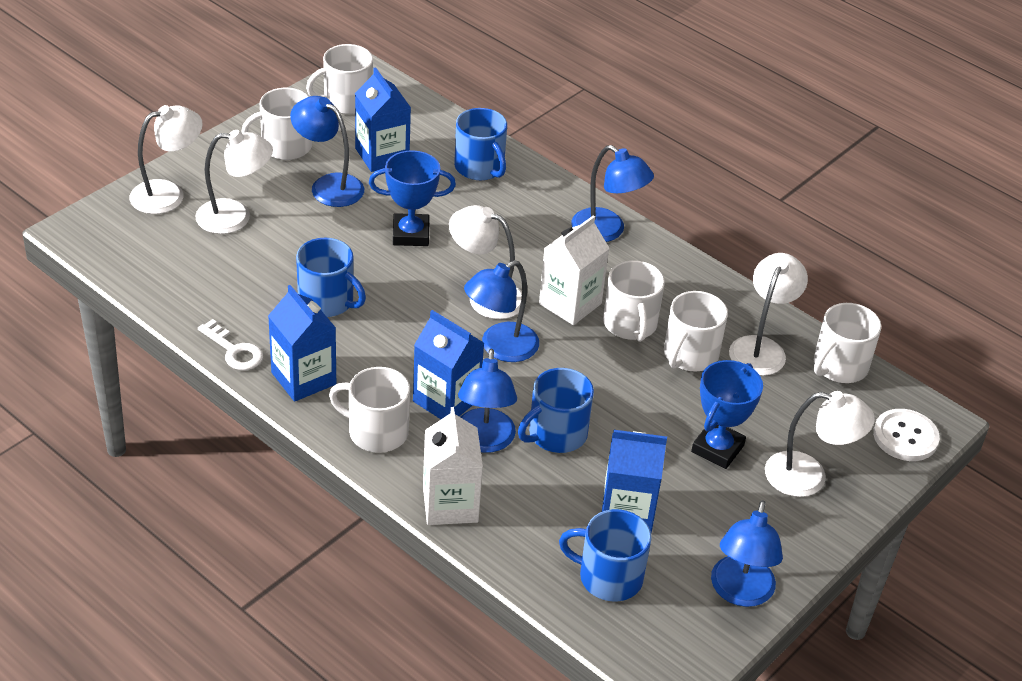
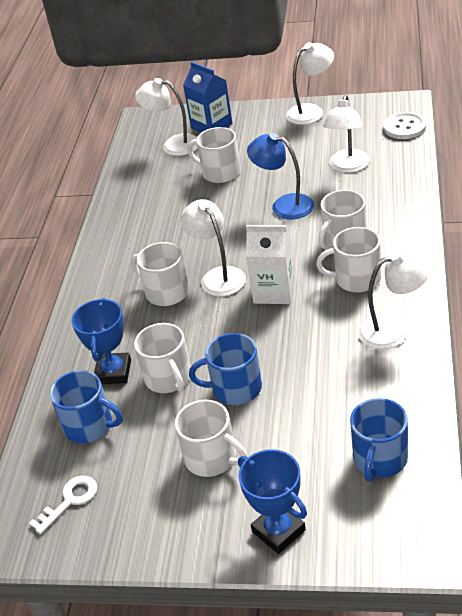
blue carton: 4 -> 1
blue lamp: 5 -> 1
blue mug: 4 -> 3
white carton: 2 -> 1

